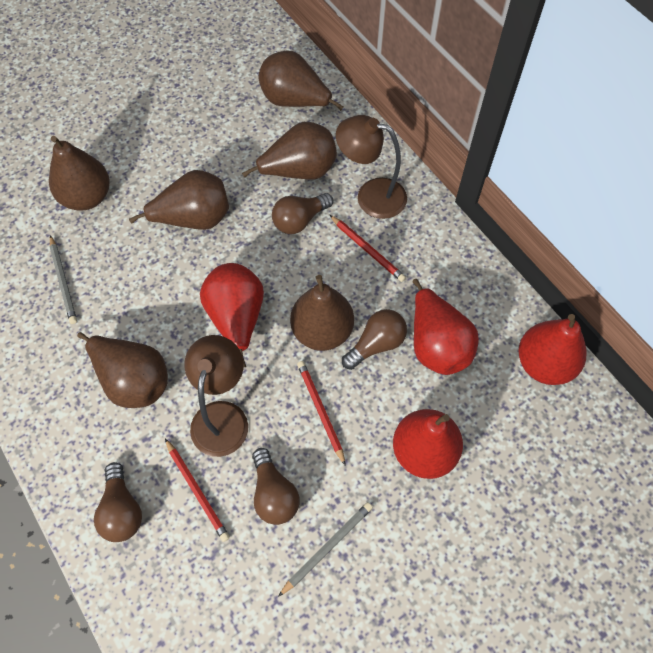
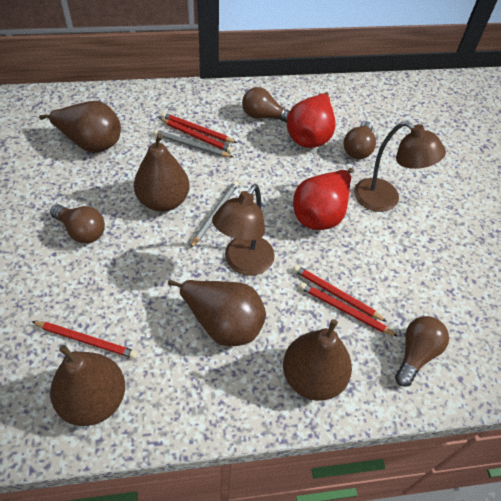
brown pear: 6 -> 5
red pear: 4 -> 2
red pencil: 3 -> 5

